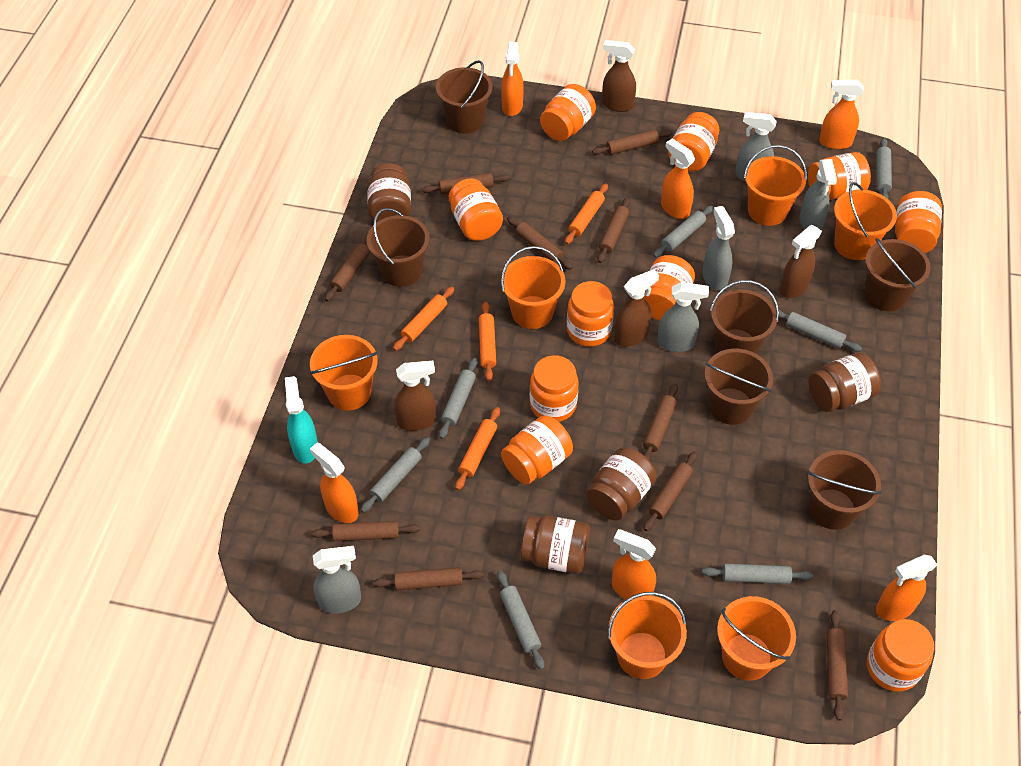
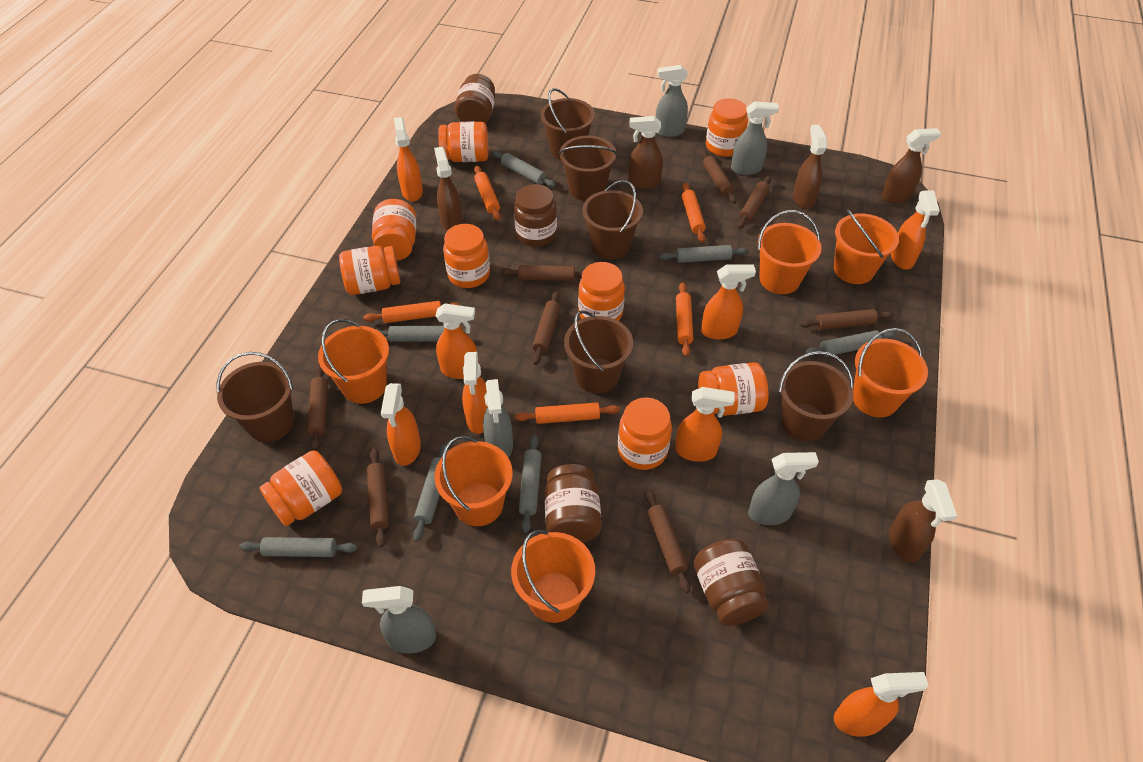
brown rolling pin: 10 -> 8
brown spray bottle: 4 -> 5
orange jar: 10 -> 9
orange rolling pin: 4 -> 5
orange spray bottle: 6 -> 8
turquoise spray bottle: 1 -> 0

